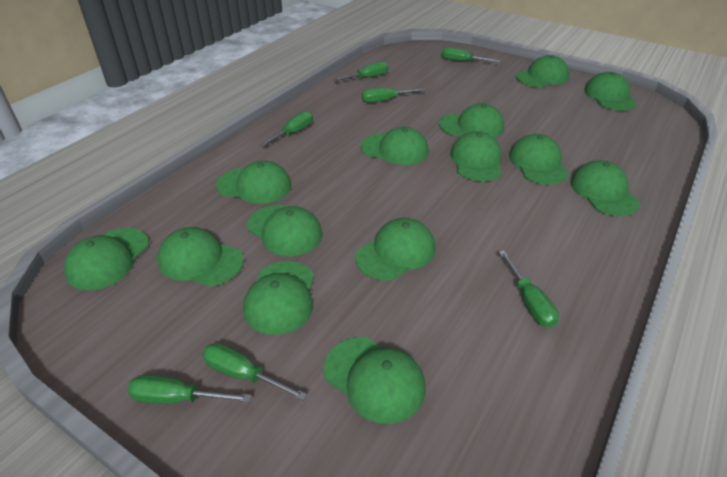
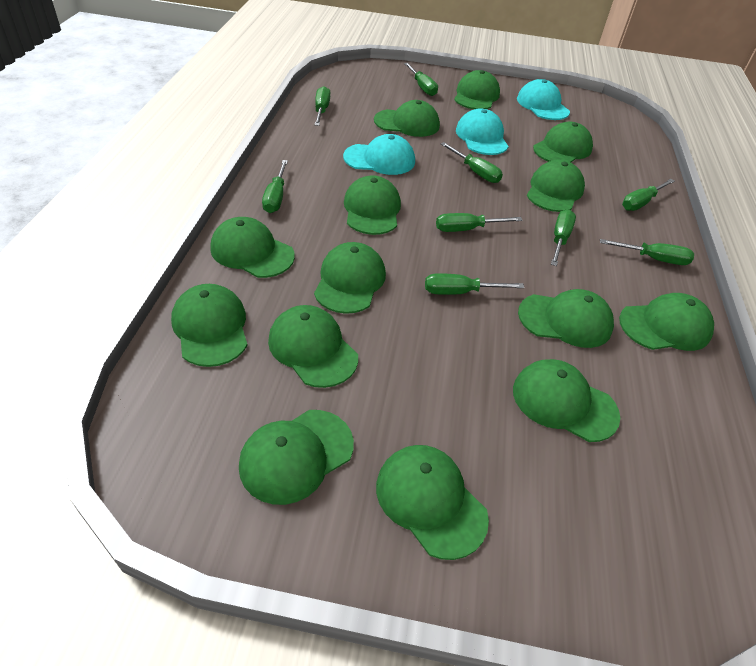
green screwdriver: 7 -> 9
turquoise cap: 0 -> 3

